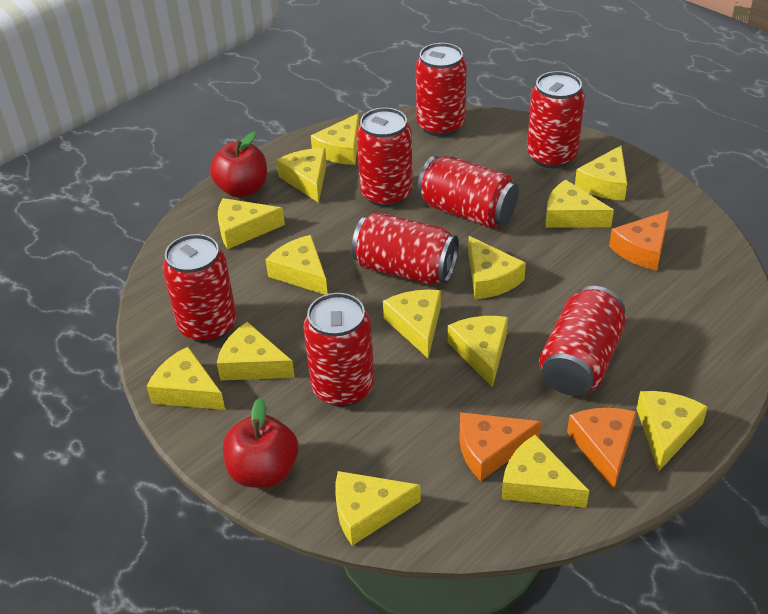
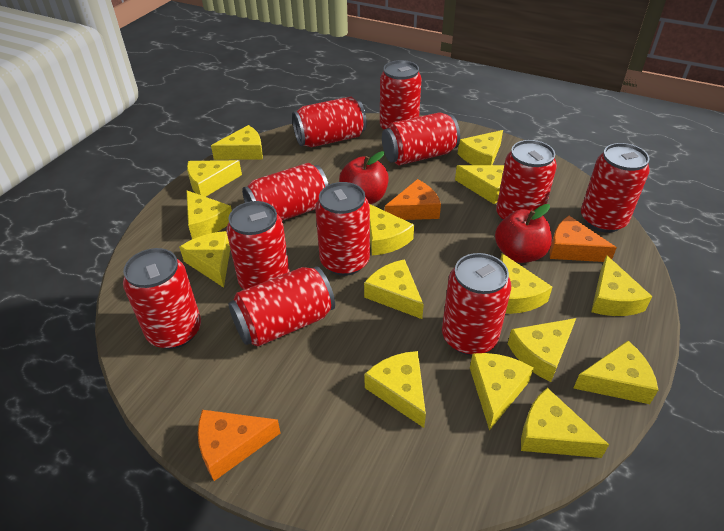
red can: 8 -> 11
yellow cheese: 14 -> 15

